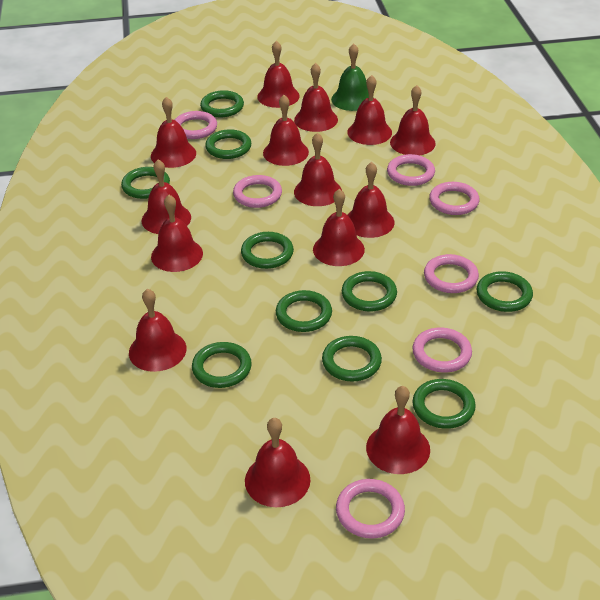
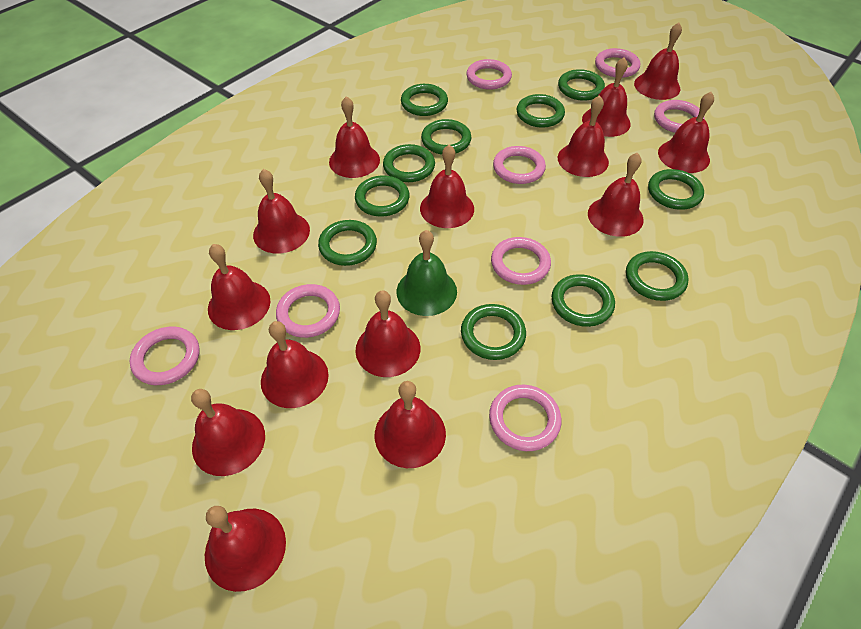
green ring: 10 -> 11
pink ring: 7 -> 8

